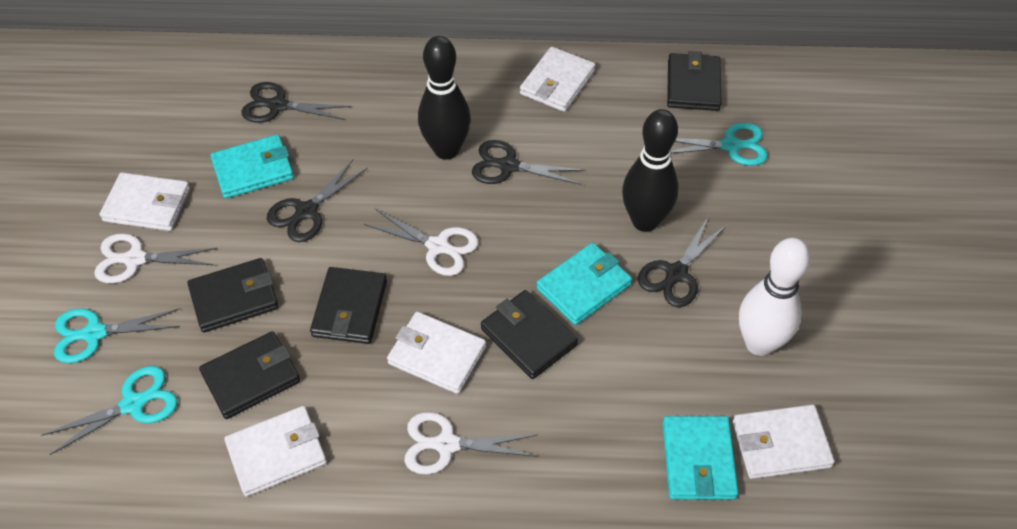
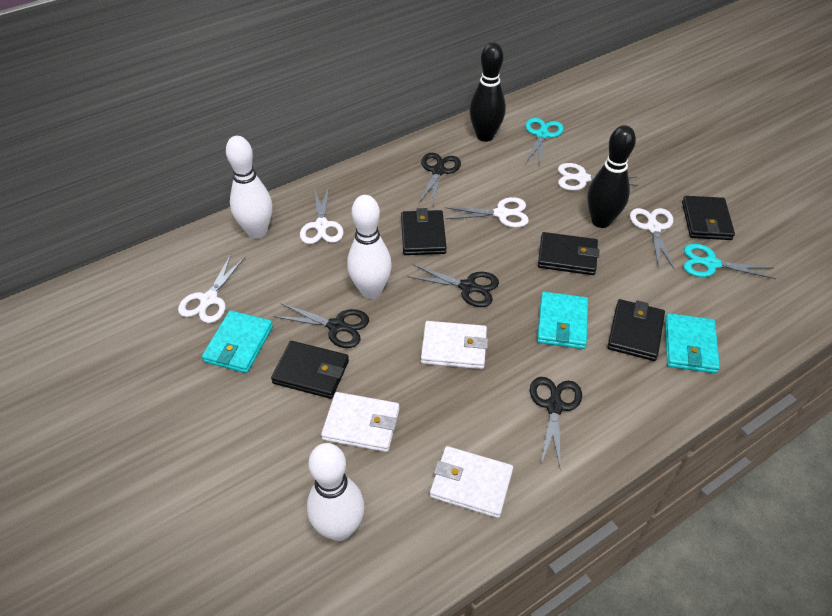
turquoise scissors: 3 -> 2
white bowling pin: 1 -> 3
white scissors: 3 -> 5
white wallet: 5 -> 3

